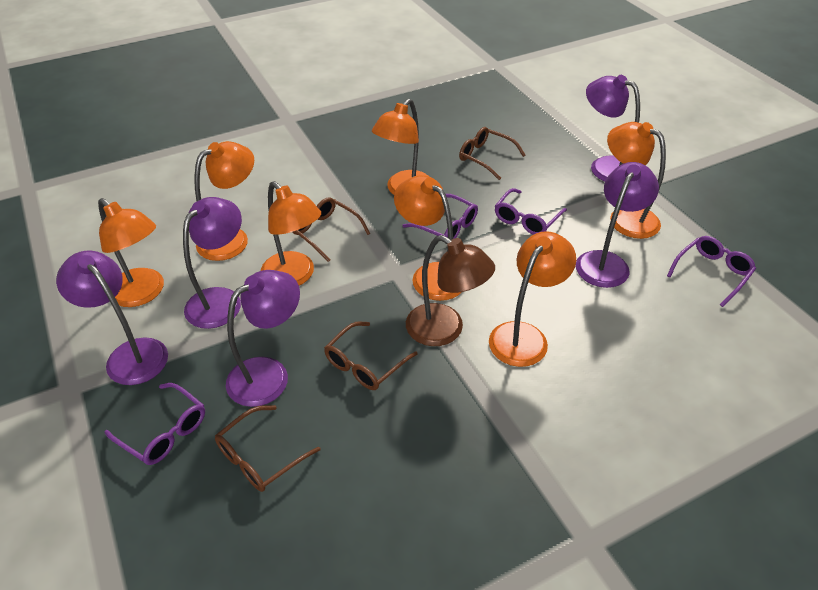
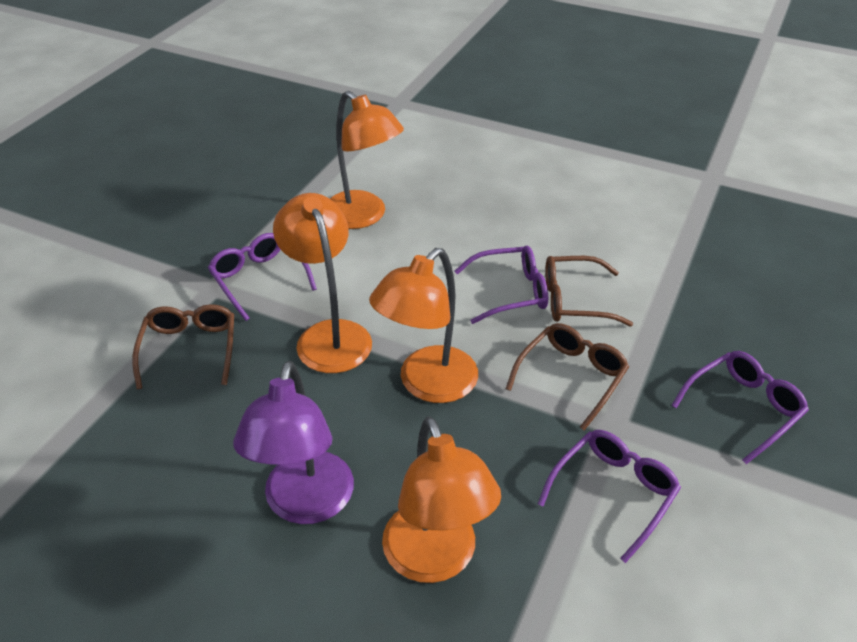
brown glasses: 4 -> 3
brown lamp: 1 -> 0
orange lamp: 7 -> 4
purple lamp: 5 -> 1

